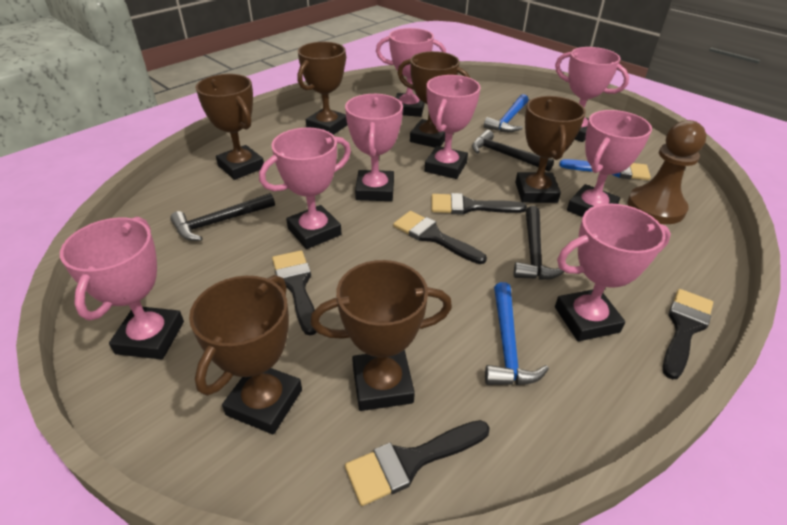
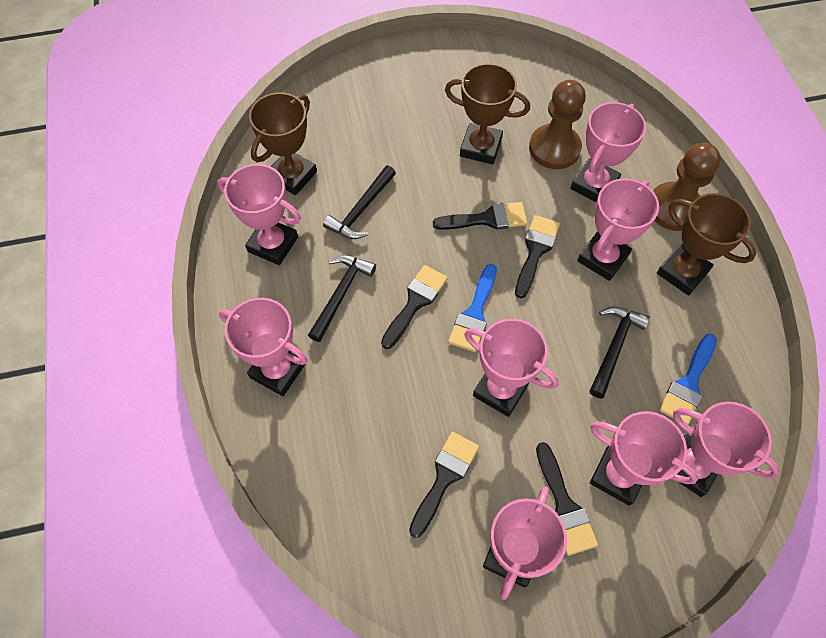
blue brush: 1 -> 2
blue hammer: 2 -> 0
brown pawn: 1 -> 2
brown trophy: 6 -> 3

